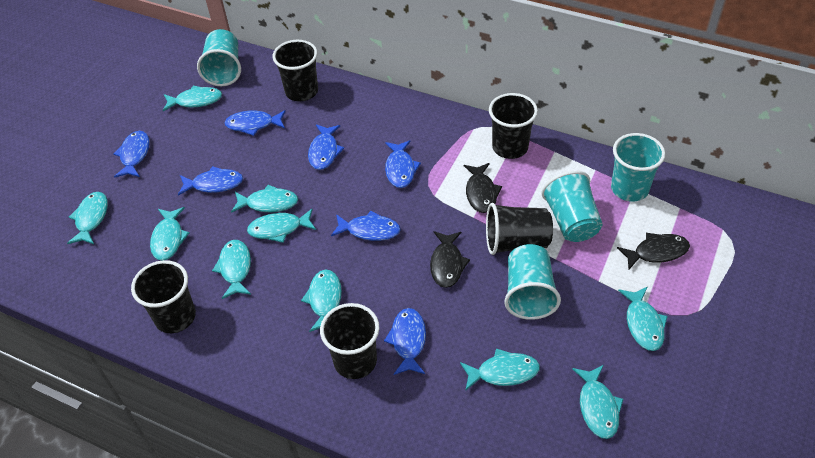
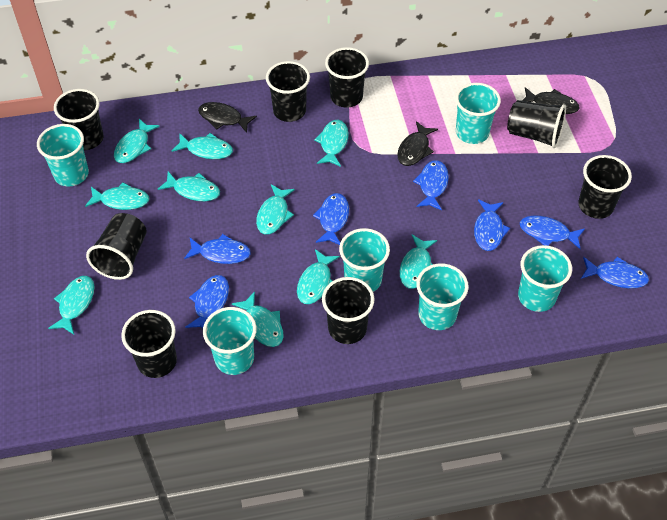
black cup: 5 -> 8
turquoise cup: 4 -> 6

